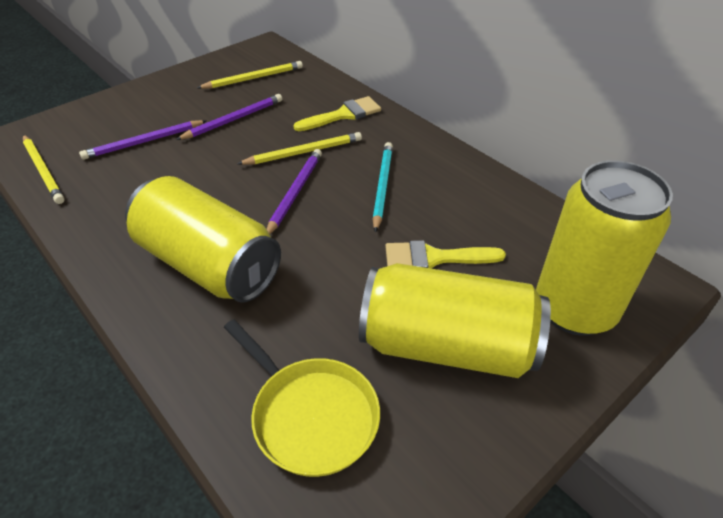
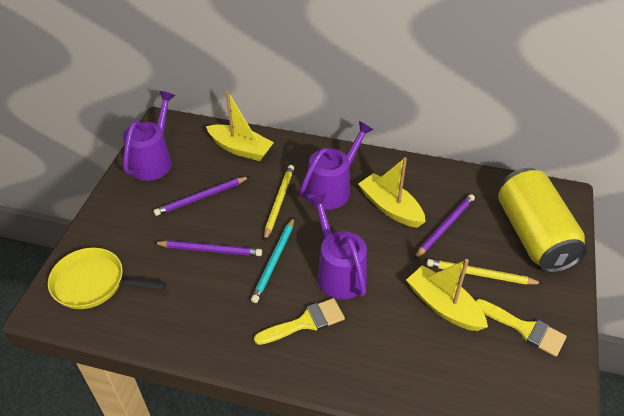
purple watering can: 0 -> 3
yellow boat: 0 -> 3
yellow can: 3 -> 1
yellow pencil: 3 -> 2

